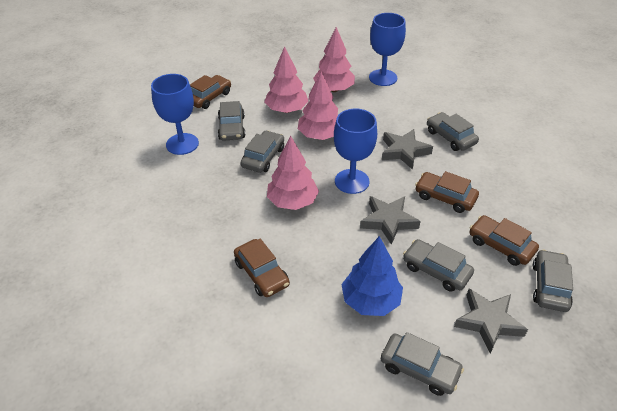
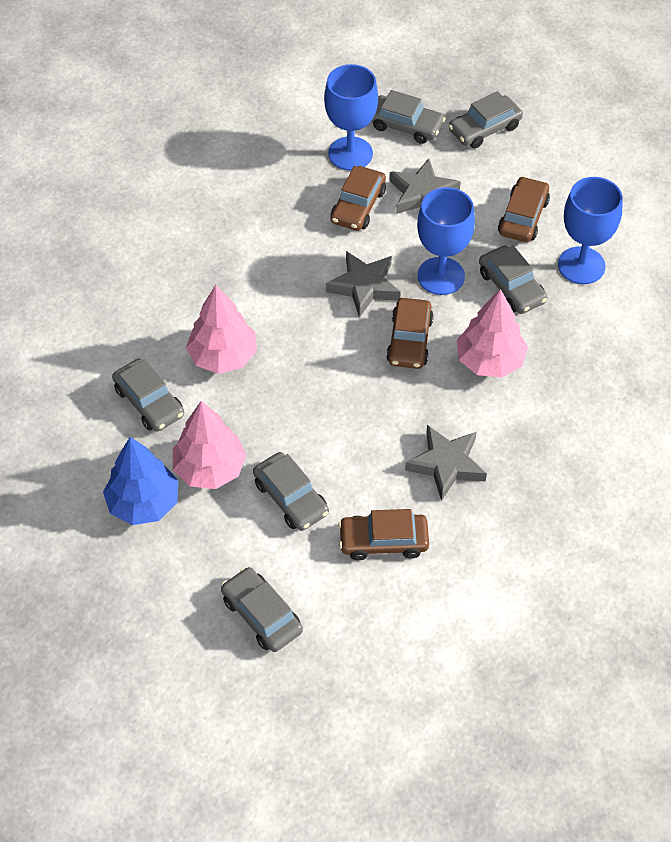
pink tree: 4 -> 3

